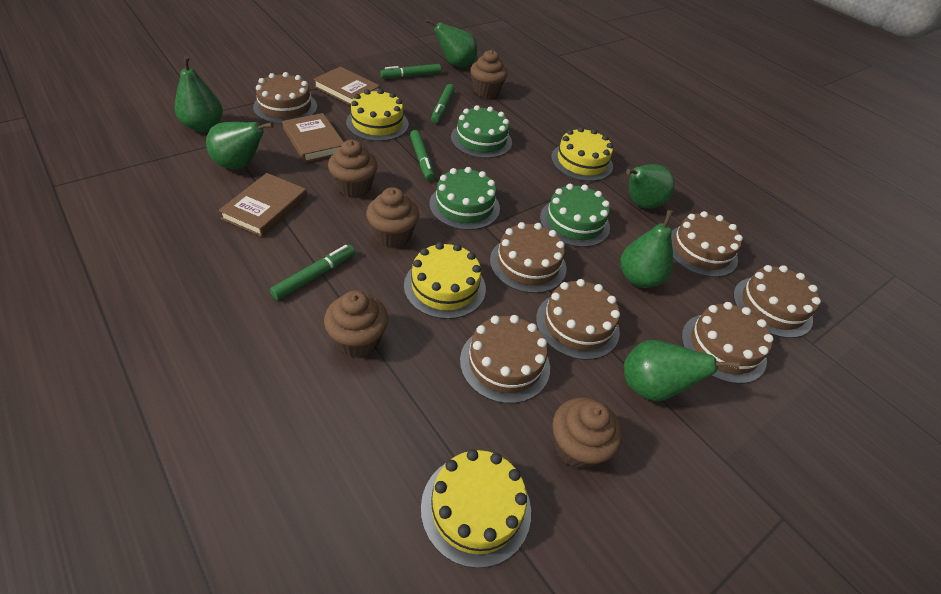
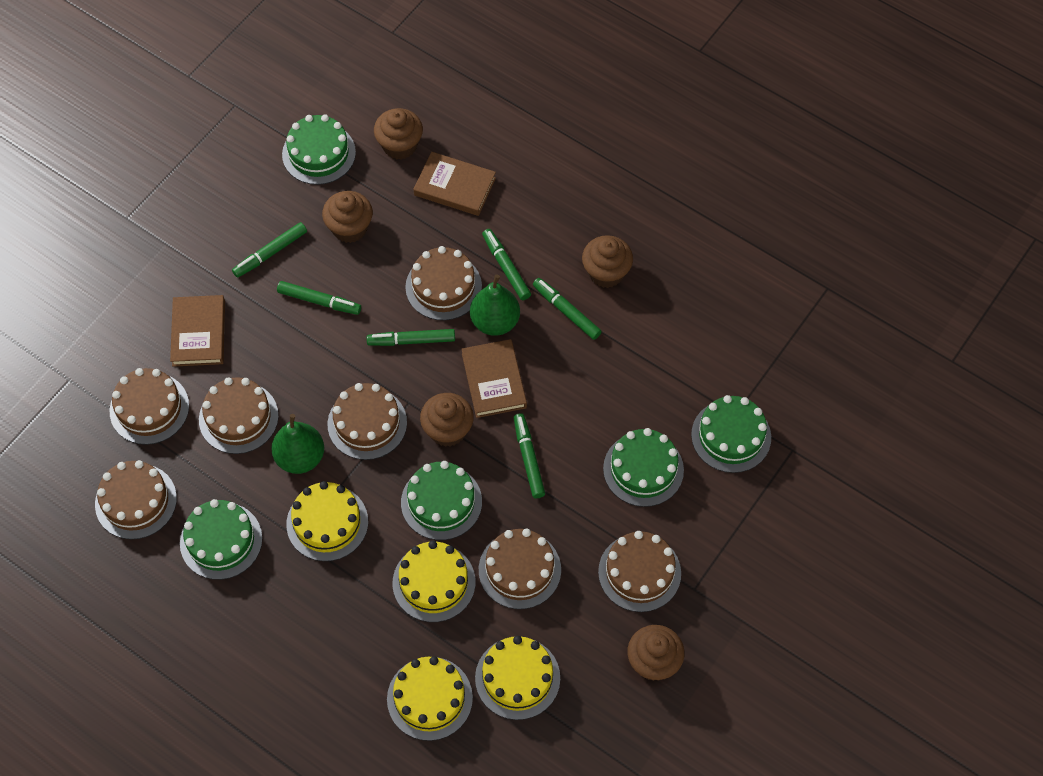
green cake: 3 -> 5
green marker: 4 -> 6
green pear: 6 -> 2

